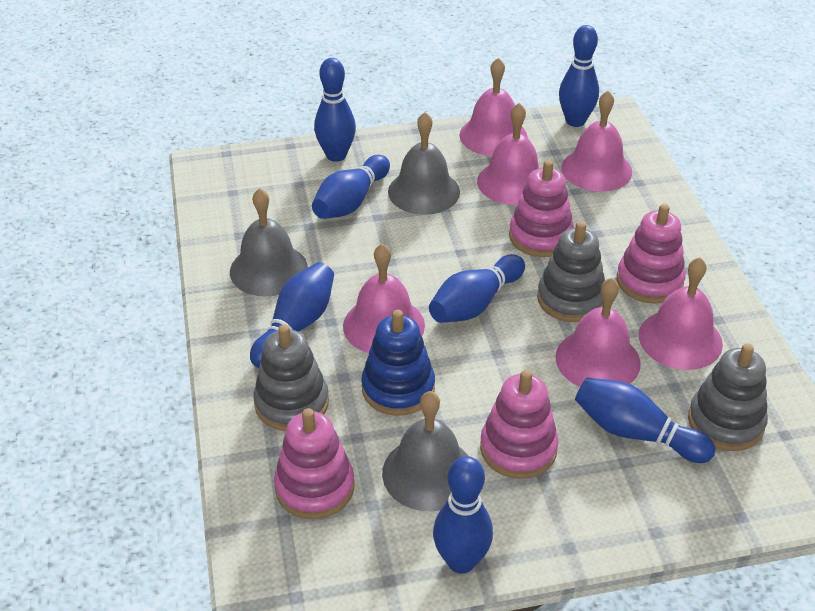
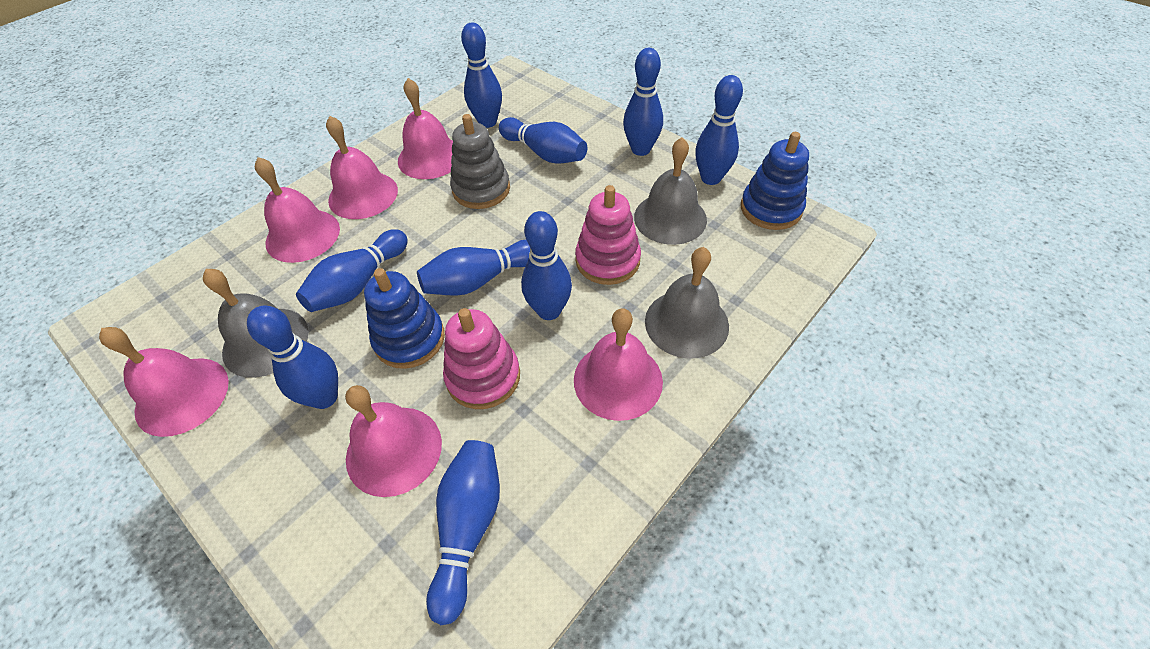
blue bowling pin: 7 -> 9
blue stacking toy: 1 -> 2
grey stacking toy: 3 -> 1
pink stacking toy: 4 -> 2

